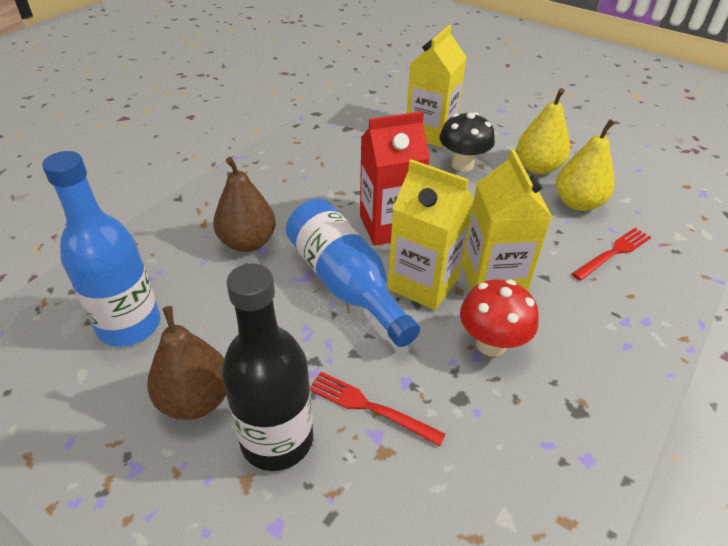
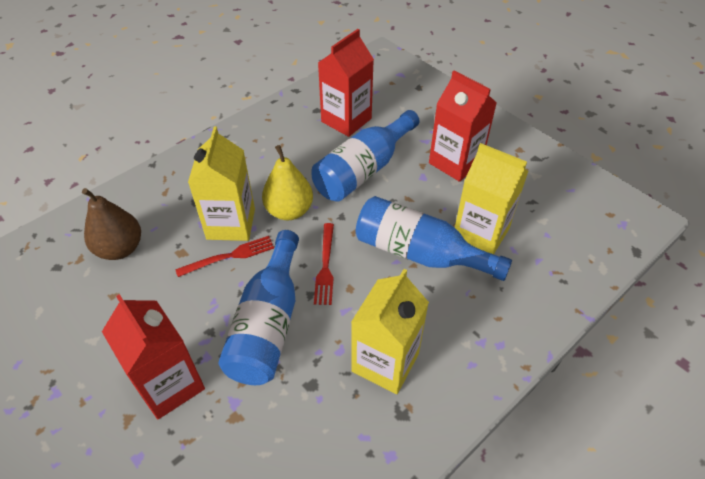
black bottle: 1 -> 0
black mushroom: 1 -> 0
blue bottle: 2 -> 3
brown pear: 2 -> 1
red carton: 1 -> 3
red mushroom: 1 -> 0
yellow pear: 2 -> 1

